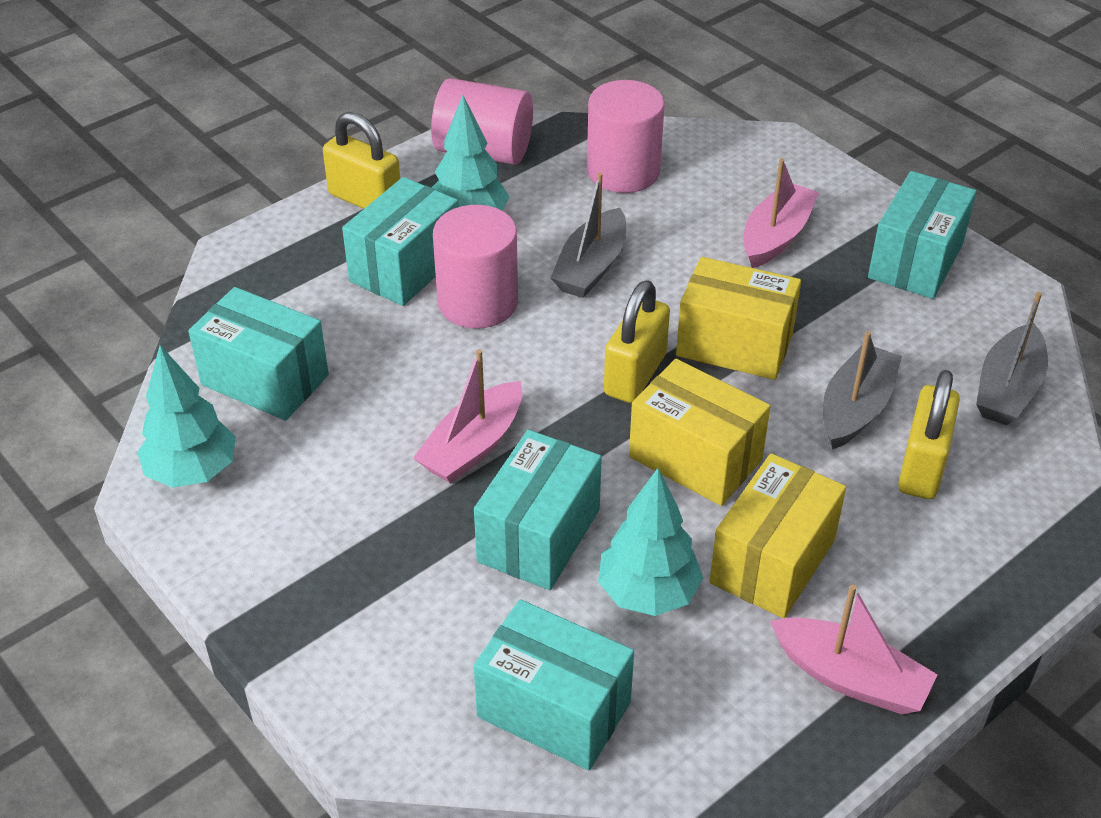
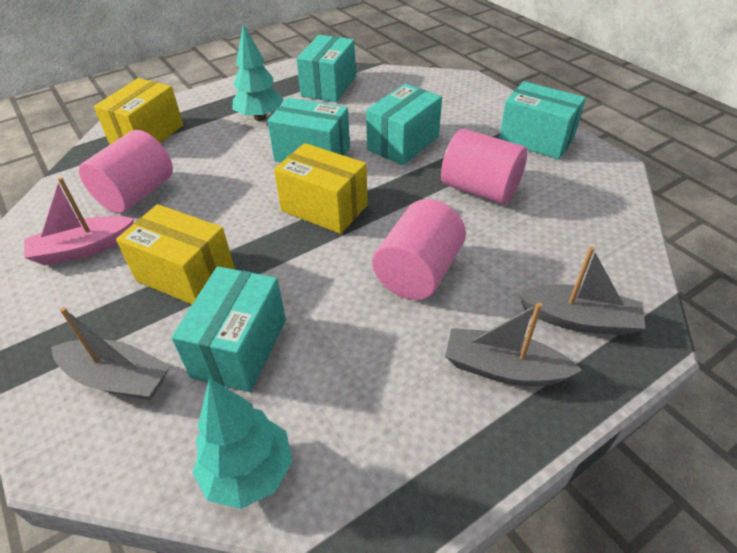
pink boat: 3 -> 1
turquoise tree: 3 -> 2
yellow padlock: 3 -> 0

